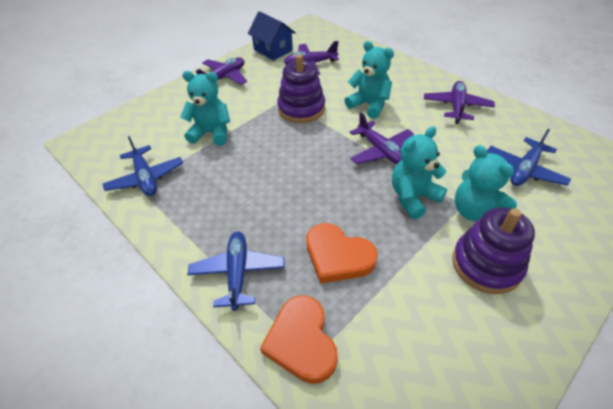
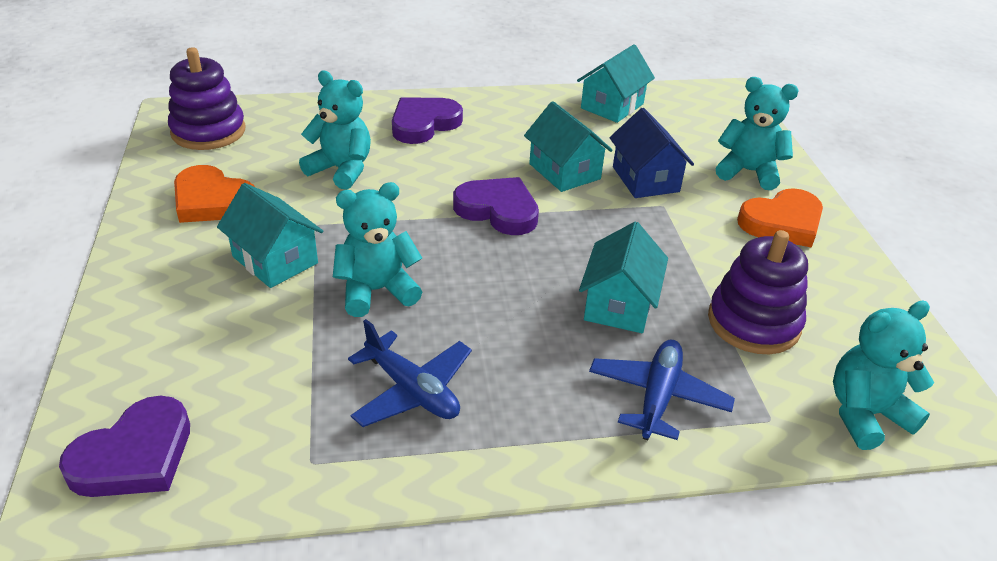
blue plane: 3 -> 2
purple heart: 0 -> 3
purple plane: 4 -> 0
turquoise house: 0 -> 4

